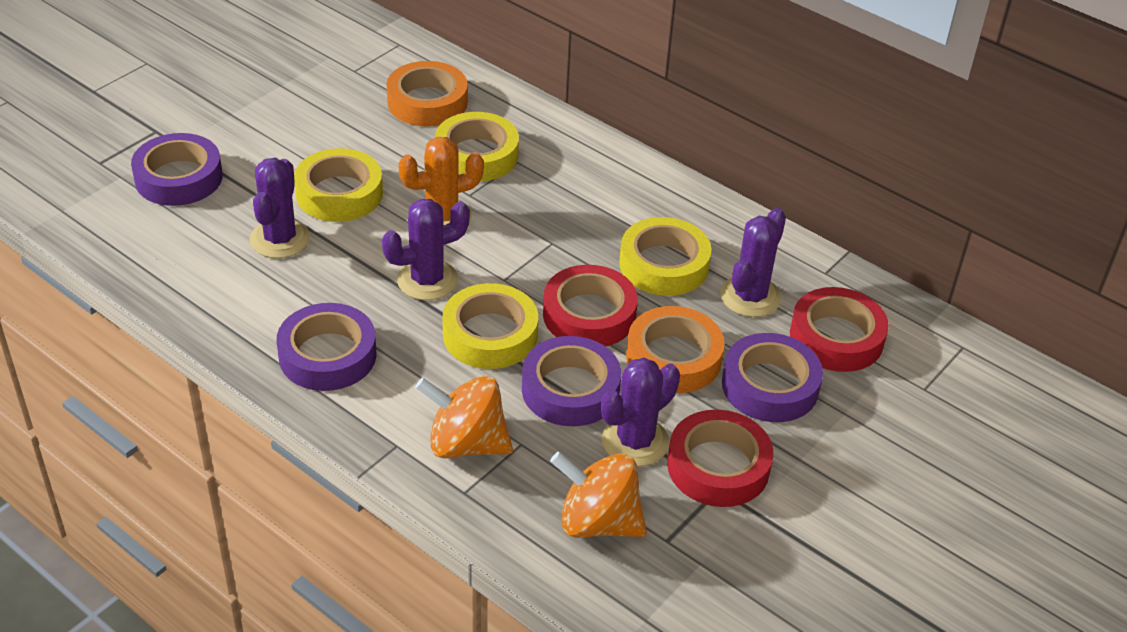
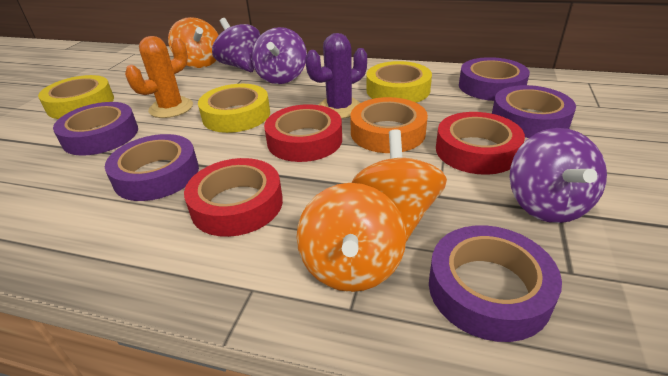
orange spinning top: 2 -> 3
orange tape: 2 -> 1
purple cactus: 4 -> 1
purple spinning top: 0 -> 3
purple tape: 4 -> 5
yellow tape: 4 -> 3

